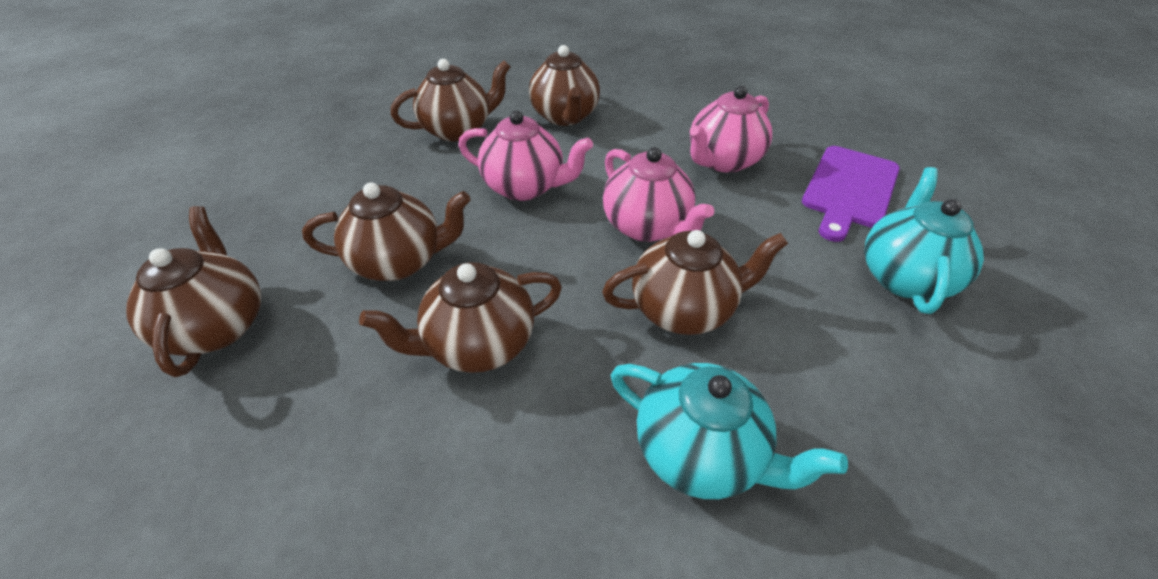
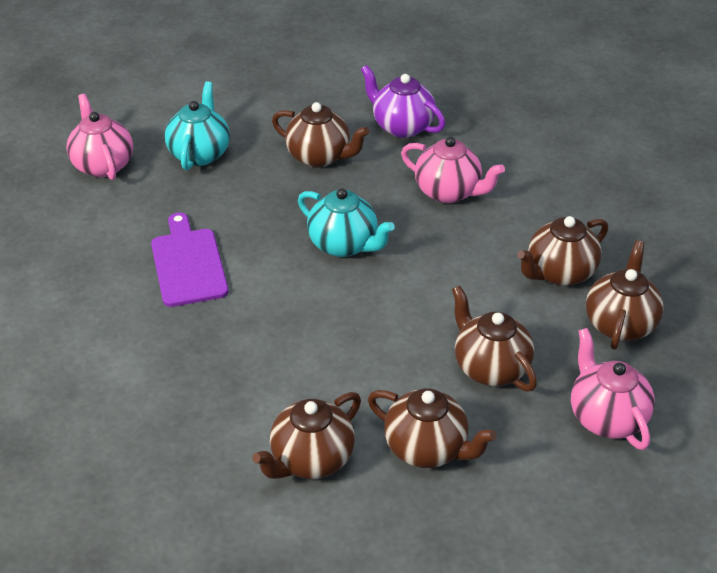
purple teapot: 0 -> 1

